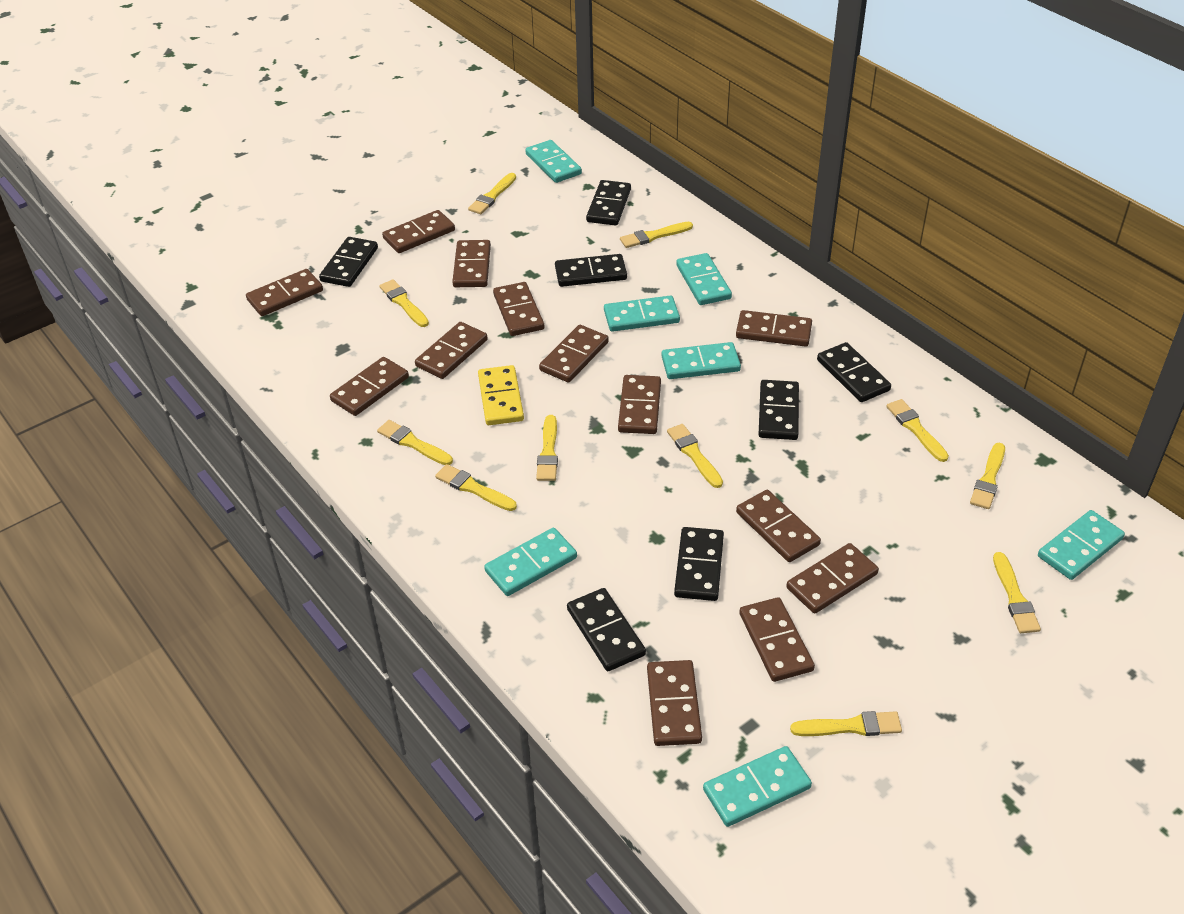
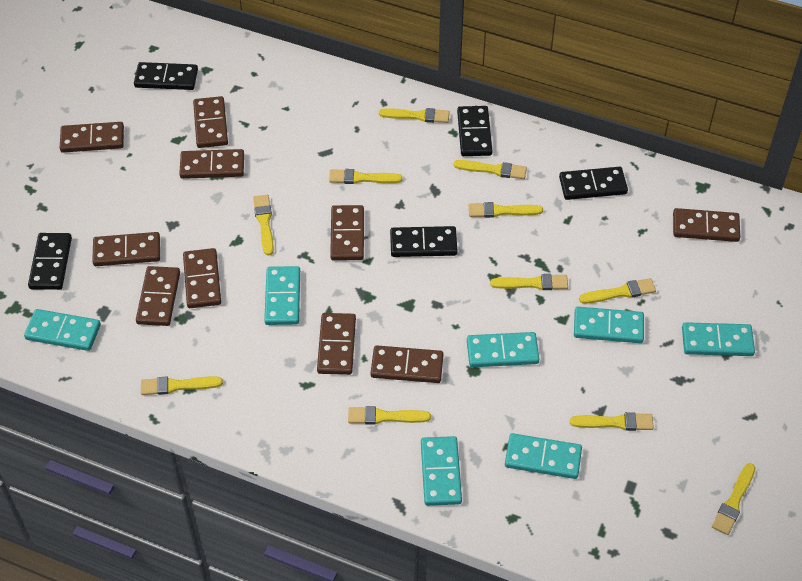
black domino: 7 -> 5
brown domino: 13 -> 10
yellow domino: 1 -> 0

